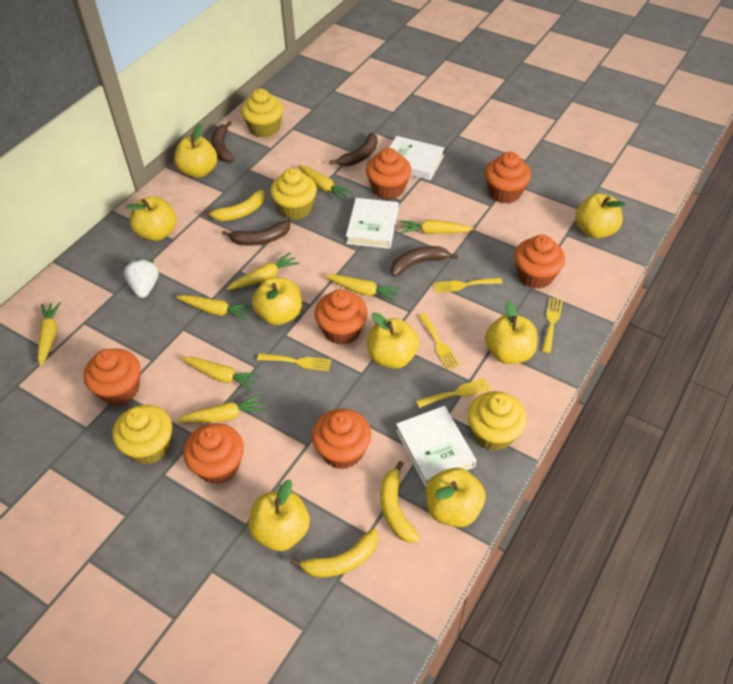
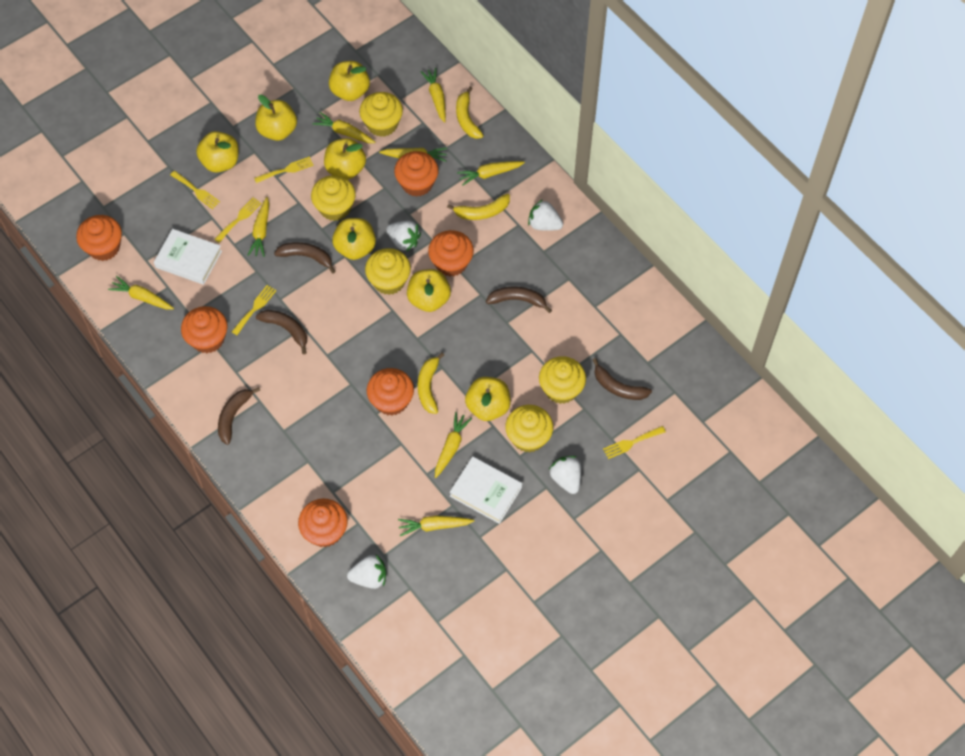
brown banana: 4 -> 5
orange cupcake: 7 -> 6
white book: 3 -> 2
white strawberry: 1 -> 4
yellow apple: 8 -> 7
yellow cupcake: 4 -> 5

